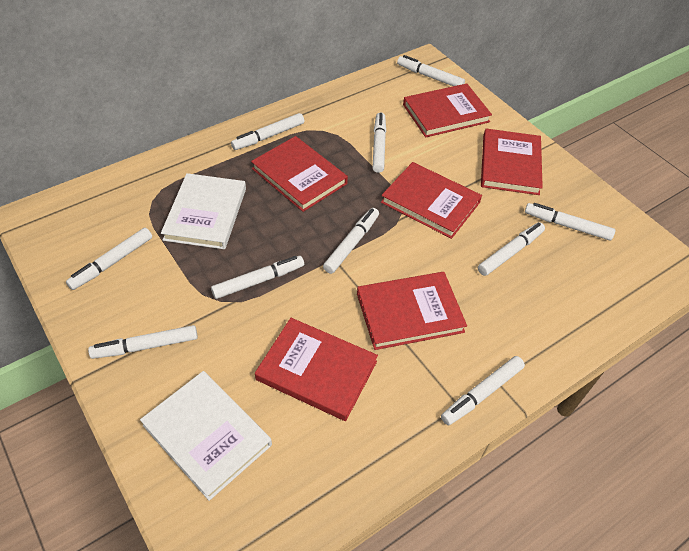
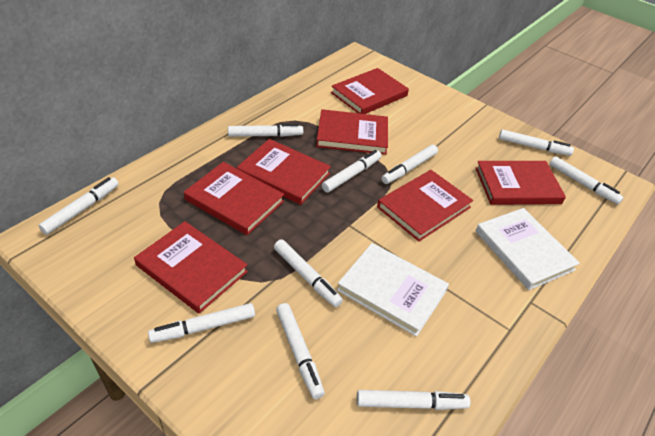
red book: 6 -> 7

